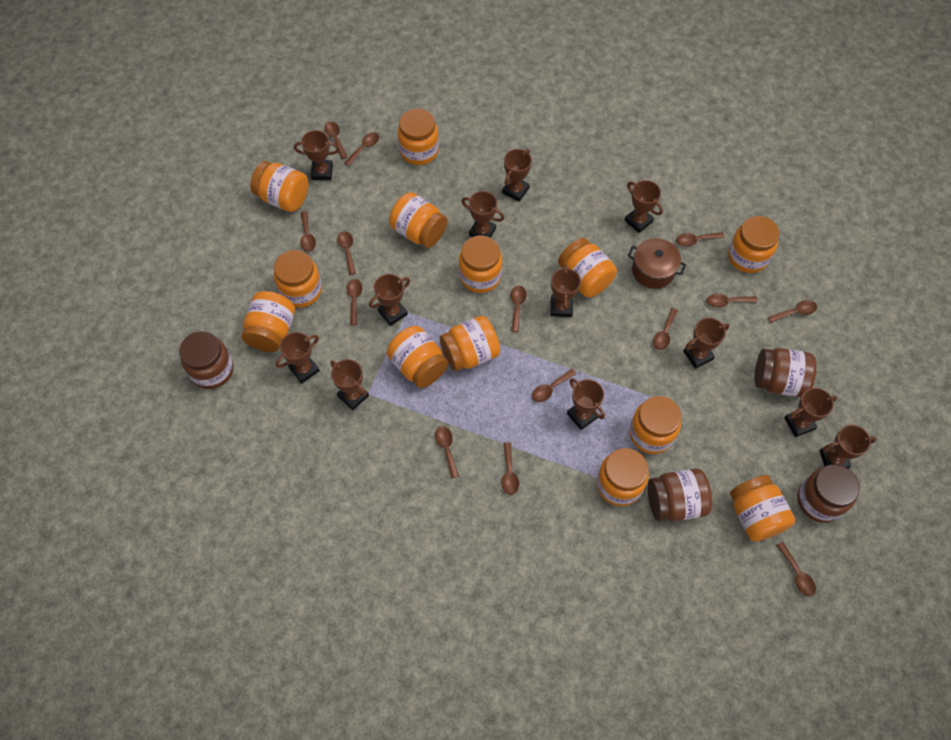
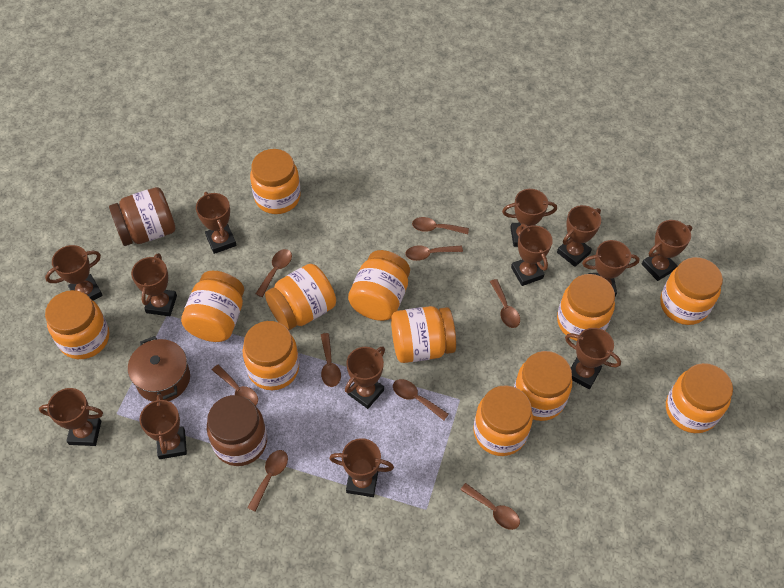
brown jar: 4 -> 2
brown spoon: 14 -> 9
brown trophy: 12 -> 13
orange jar: 13 -> 12

